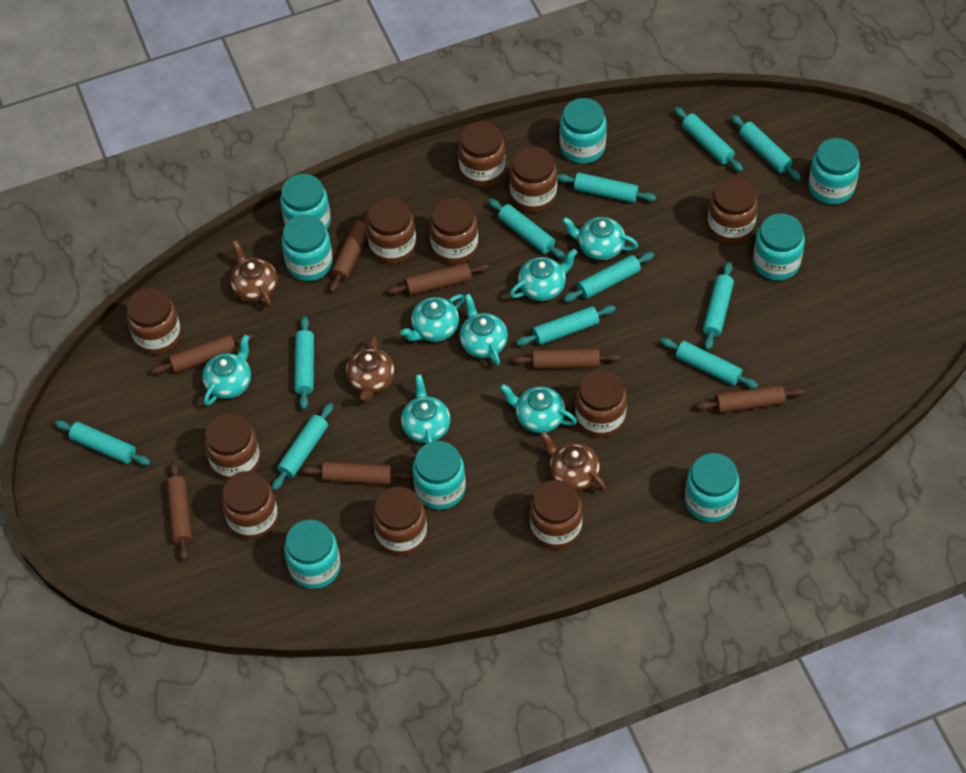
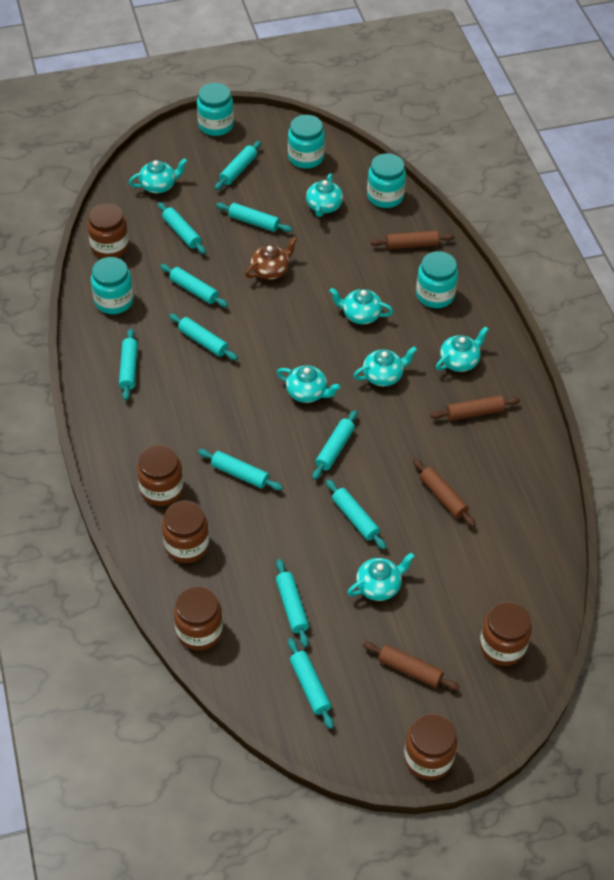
brown jar: 11 -> 6
brown rolling pin: 7 -> 4
brown teapot: 3 -> 1
turquoise jar: 8 -> 5

